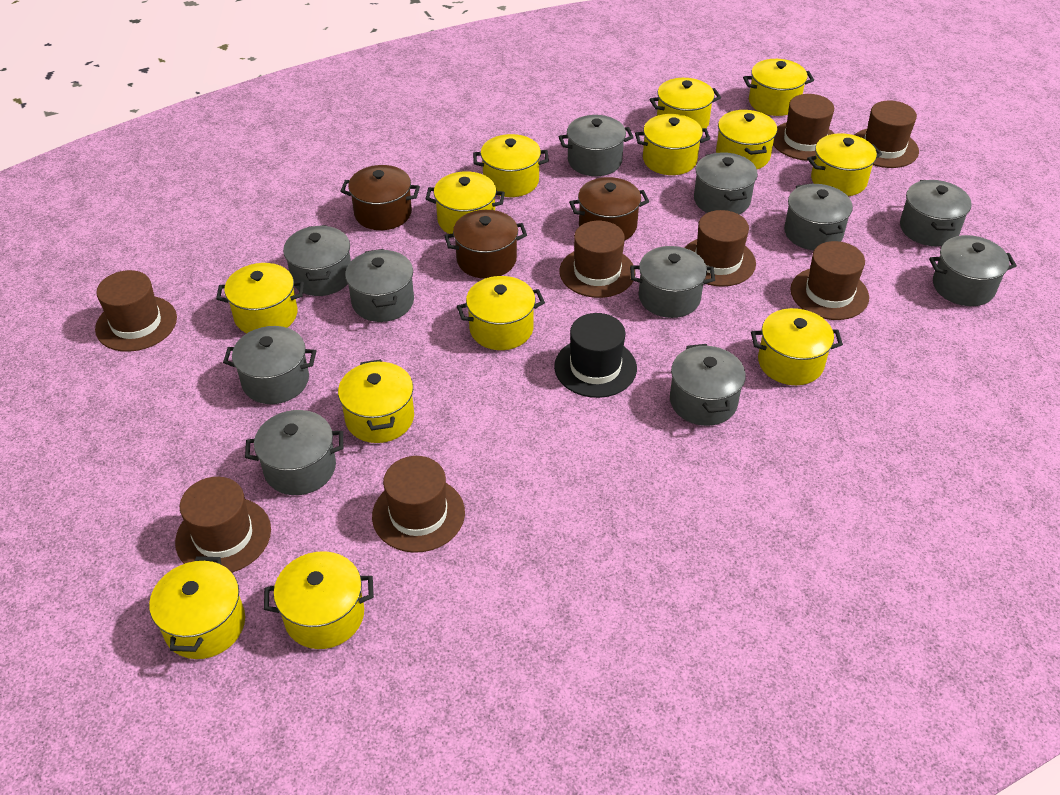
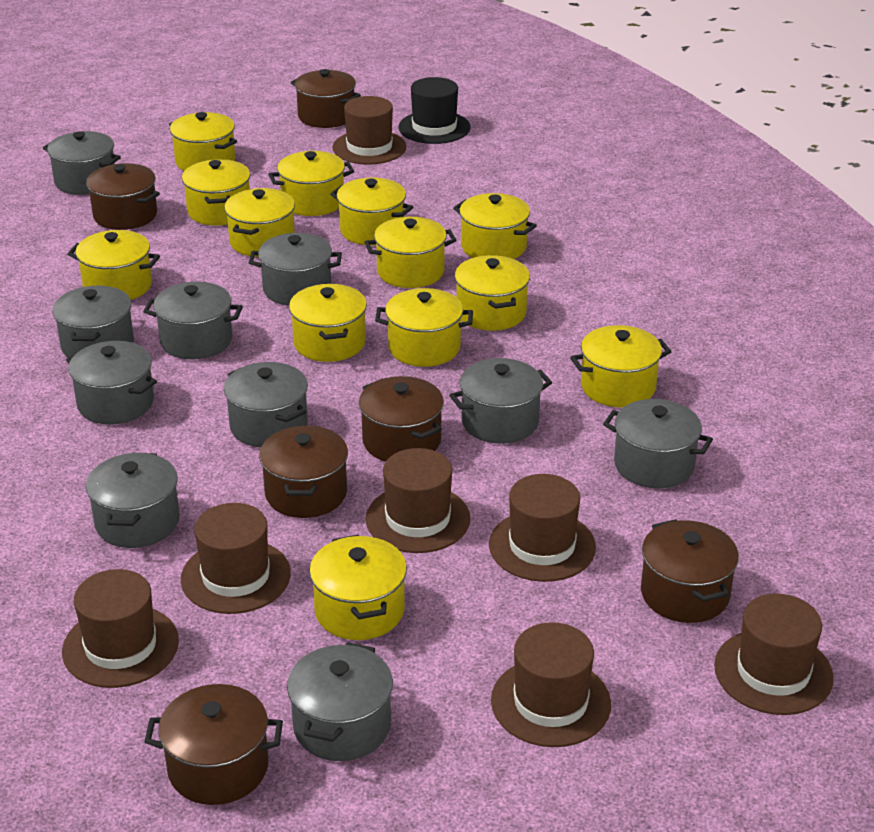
brown hat: 8 -> 7
brown pot: 3 -> 6
grey pot: 11 -> 10

